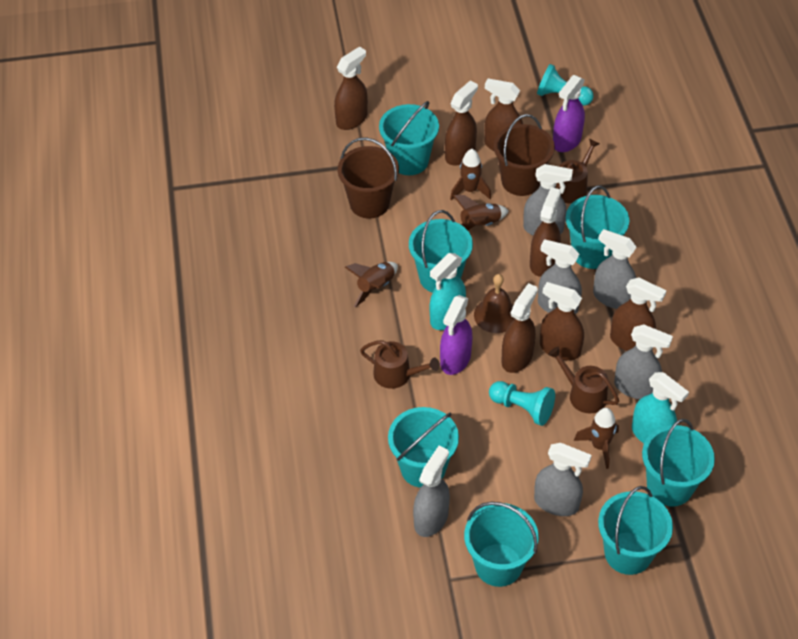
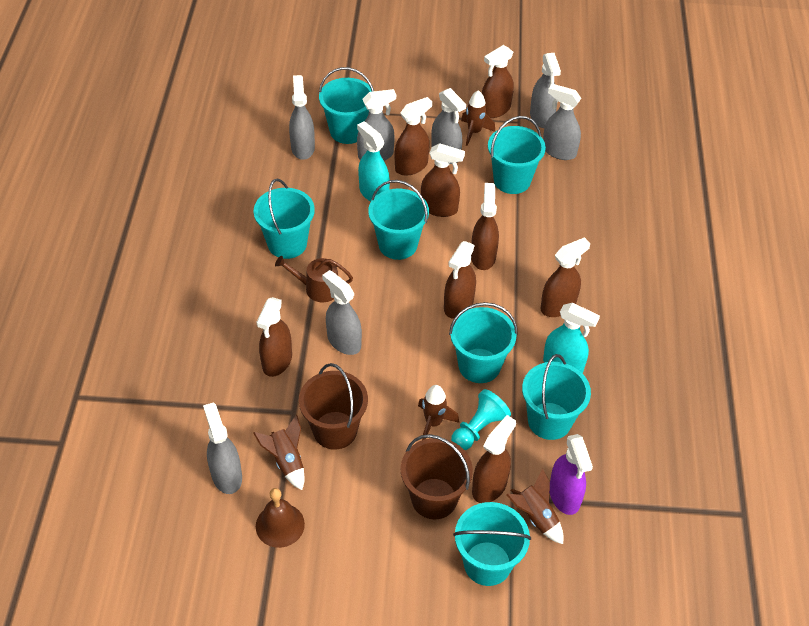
brown spray bottle: 7 -> 8
brown watering can: 3 -> 1
grey spray bottle: 6 -> 7
purple spray bottle: 2 -> 1
turquoise pawn: 2 -> 1

